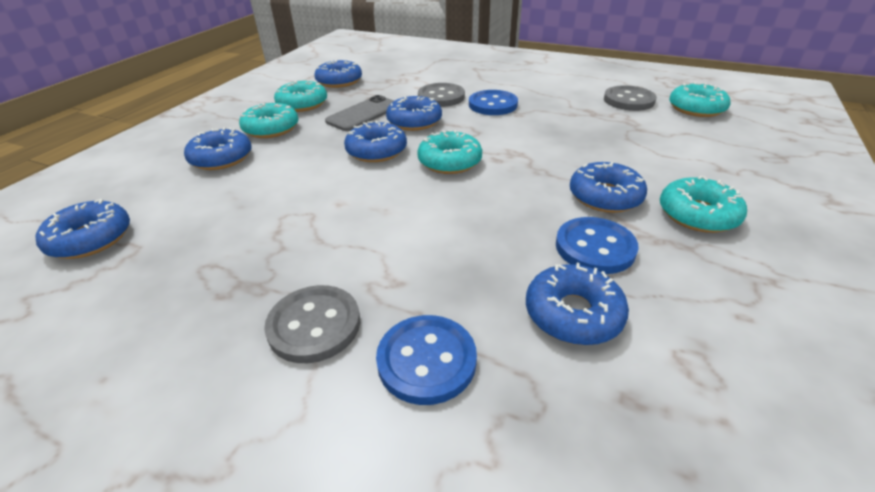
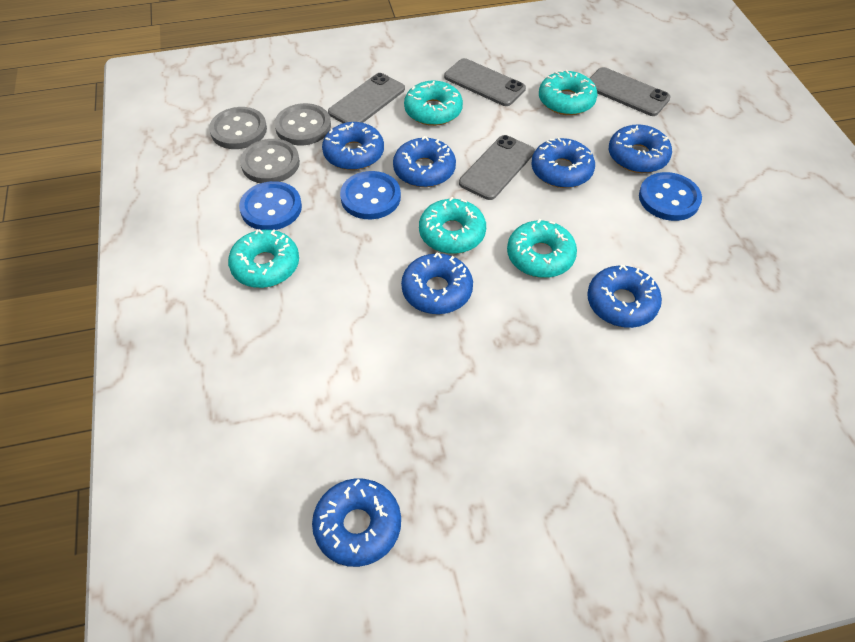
grey phone: 1 -> 4

